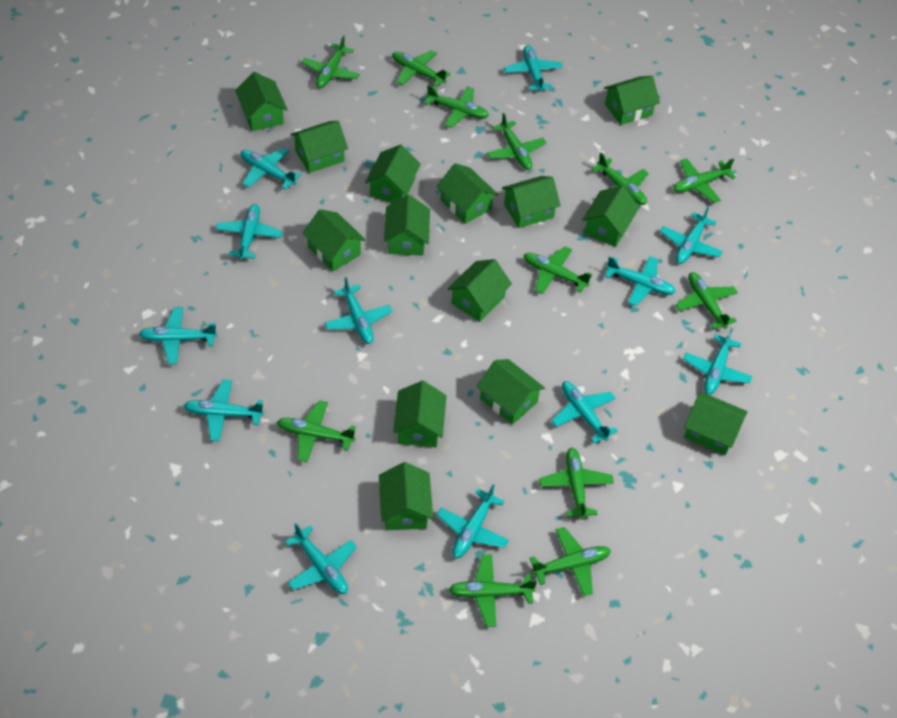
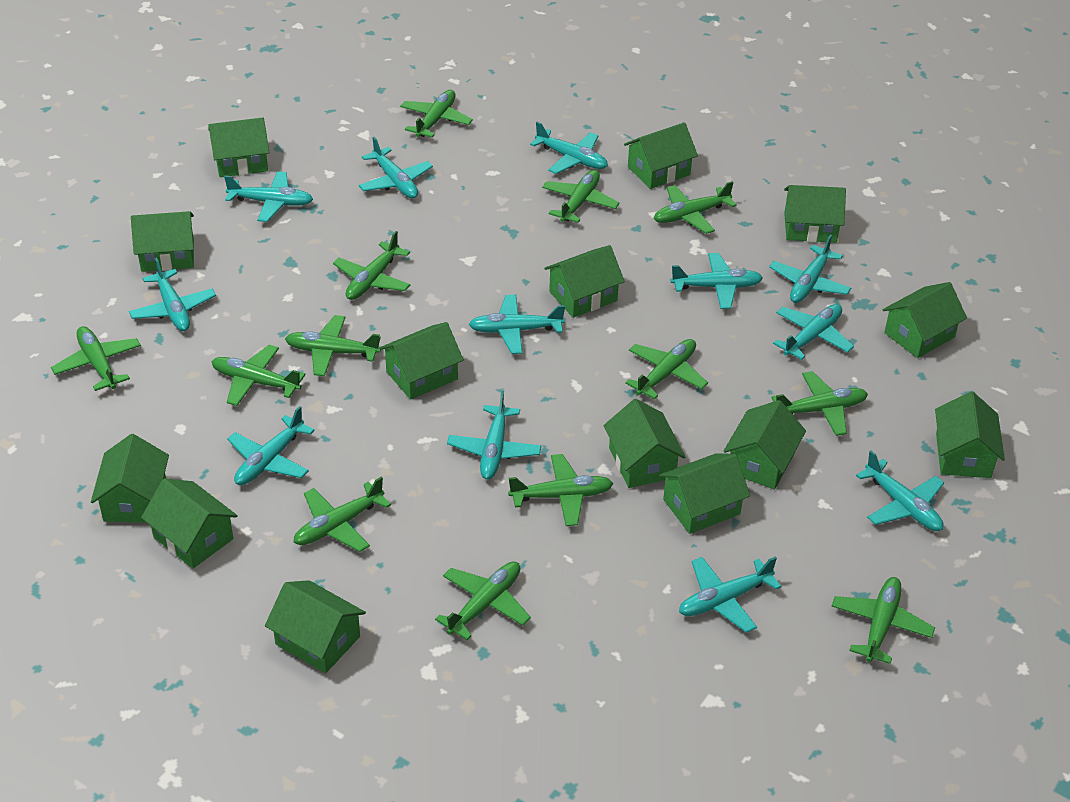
green plane: 12 -> 13

